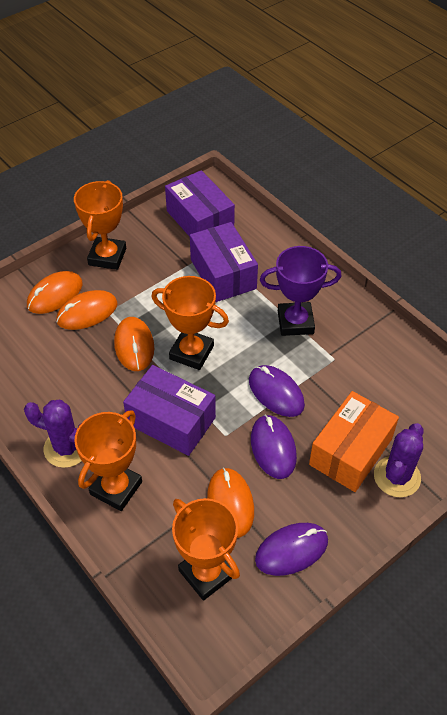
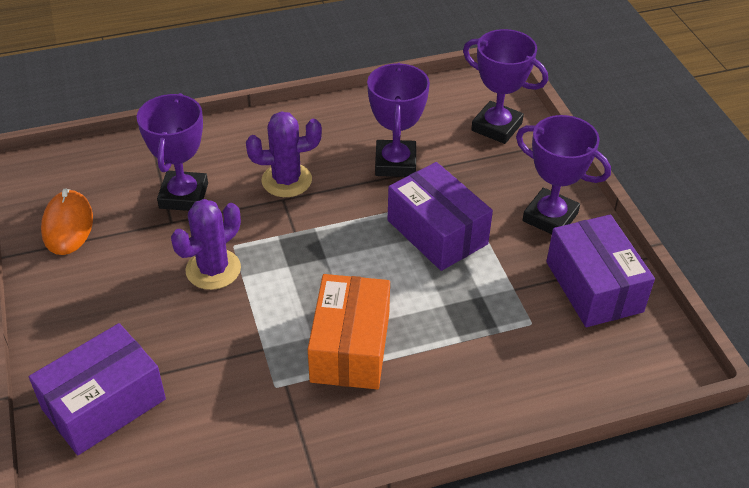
orange mouse: 4 -> 1
orange trophy: 4 -> 0
purple mouse: 3 -> 0
purple trophy: 1 -> 4

